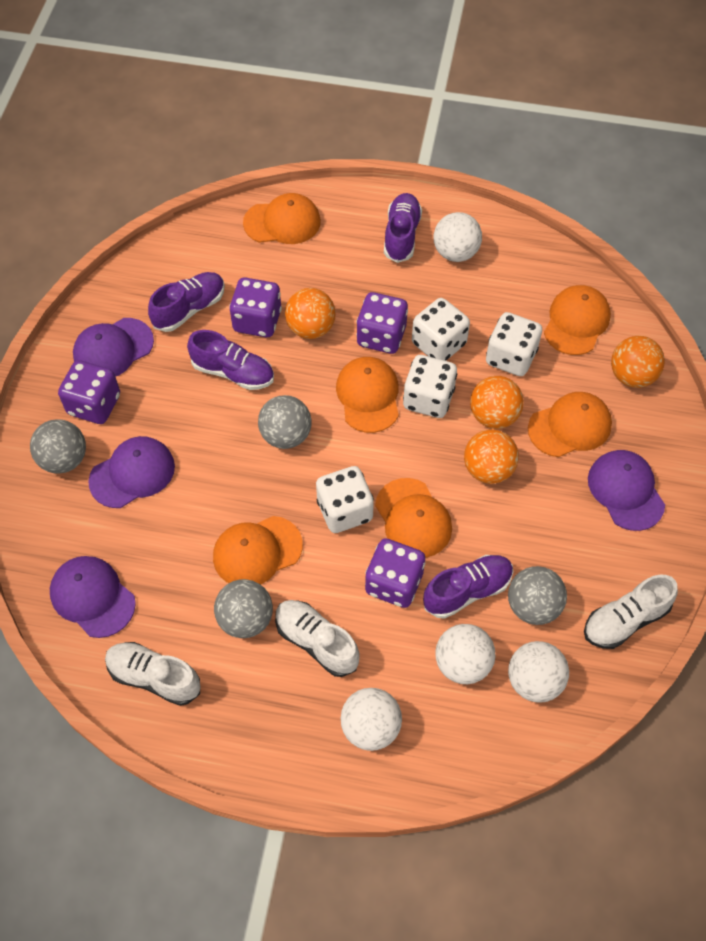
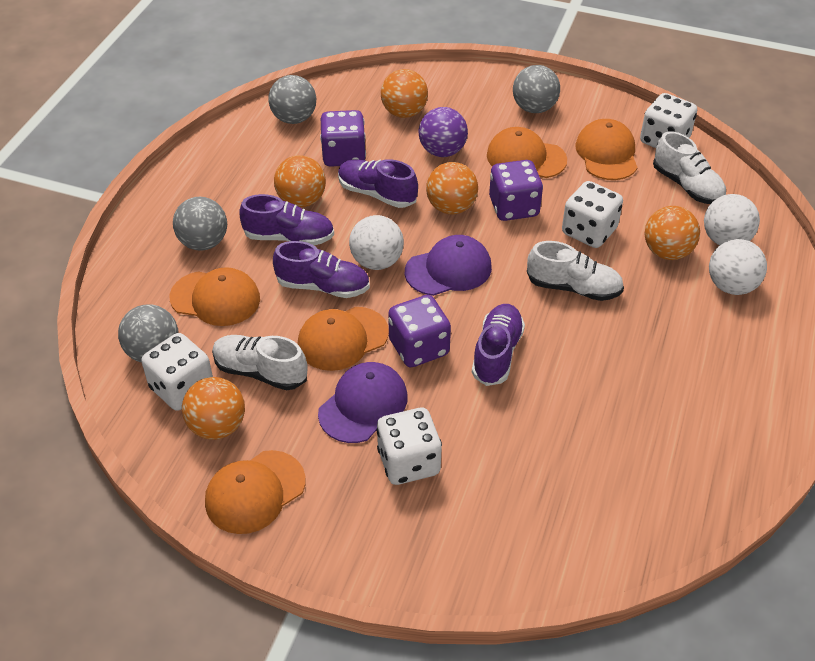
orange ball: 4 -> 5
orange cap: 6 -> 5
purple ball: 0 -> 1
purple cap: 4 -> 2
purple dice: 4 -> 3
white ball: 4 -> 3

